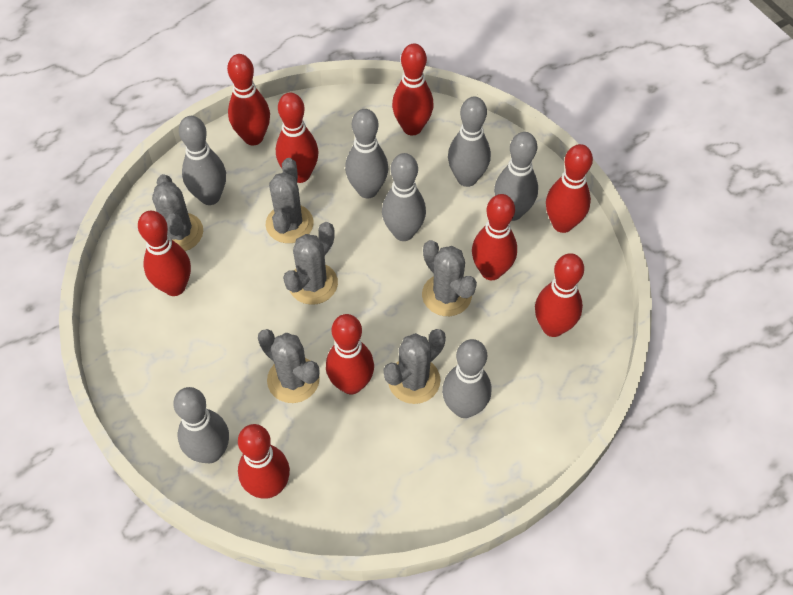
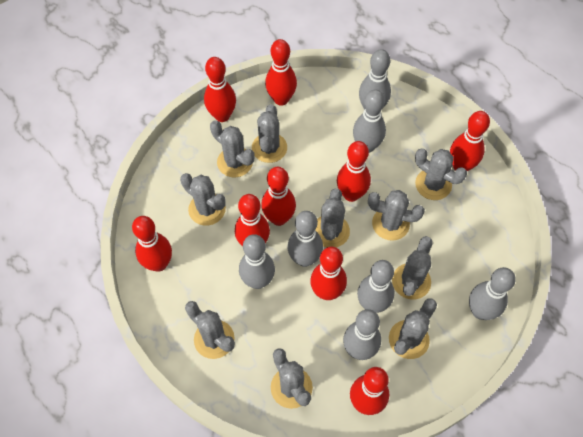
grey cactus: 6 -> 10

